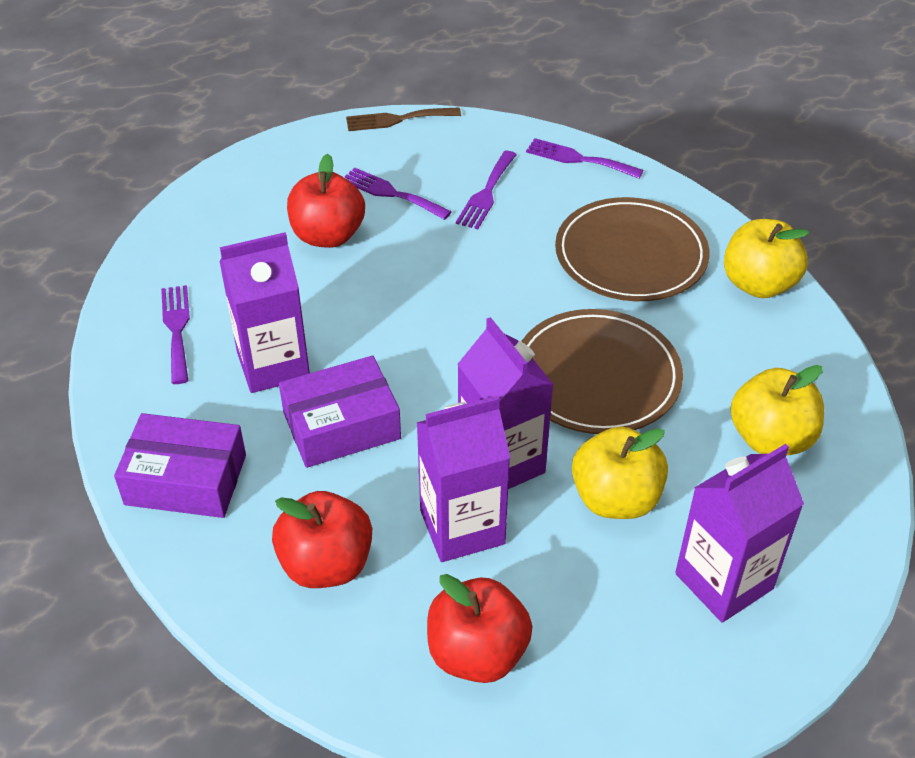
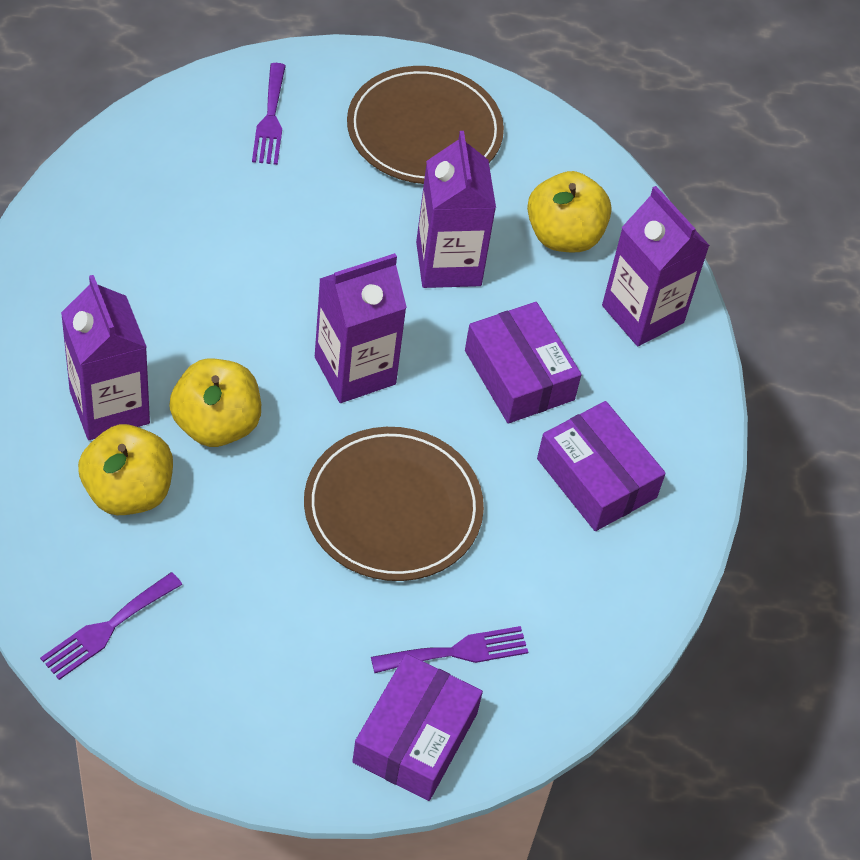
brown fork: 1 -> 0
purple box: 2 -> 3
purple fork: 4 -> 3
red apple: 3 -> 0

